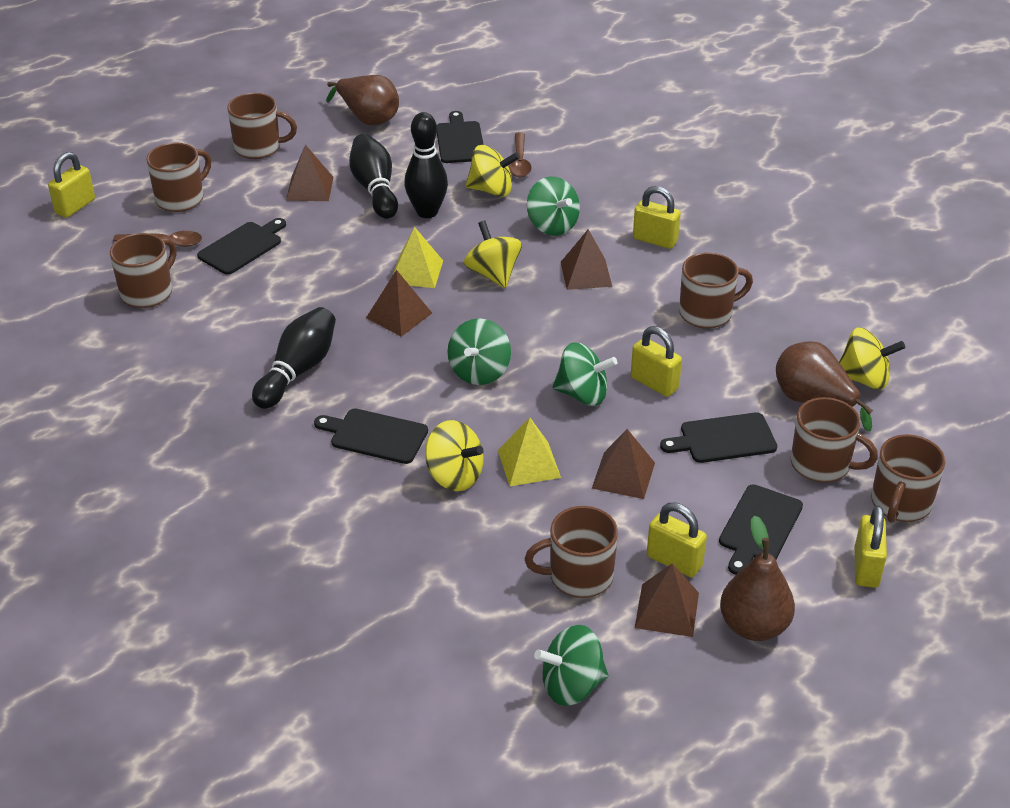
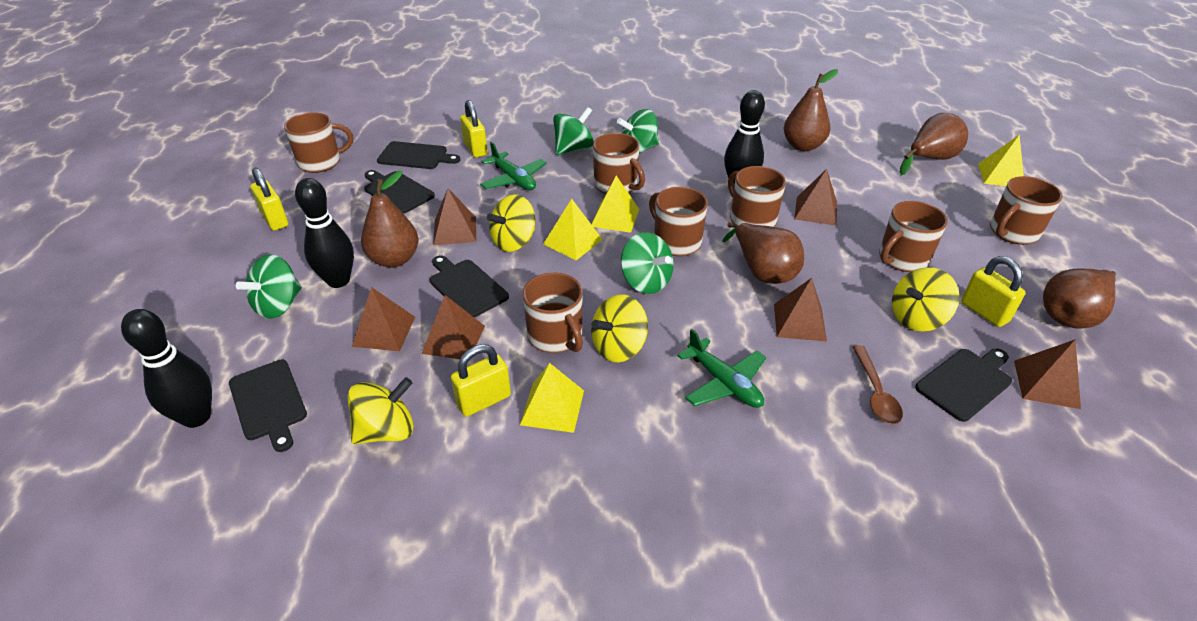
brown pear: 3 -> 5
brown pyramid: 5 -> 6
brown spoon: 2 -> 1
green plane: 0 -> 2
yellow padlock: 5 -> 4
yellow pyramid: 2 -> 4

